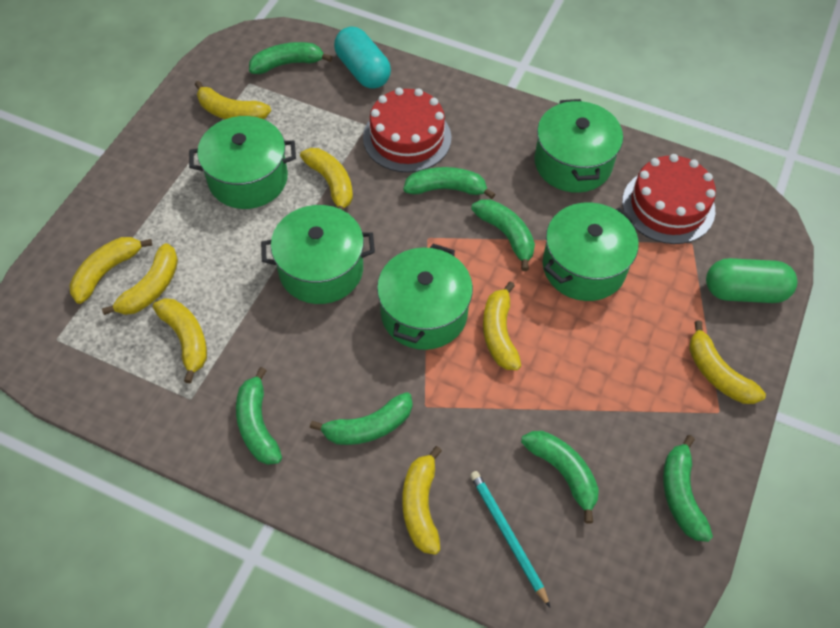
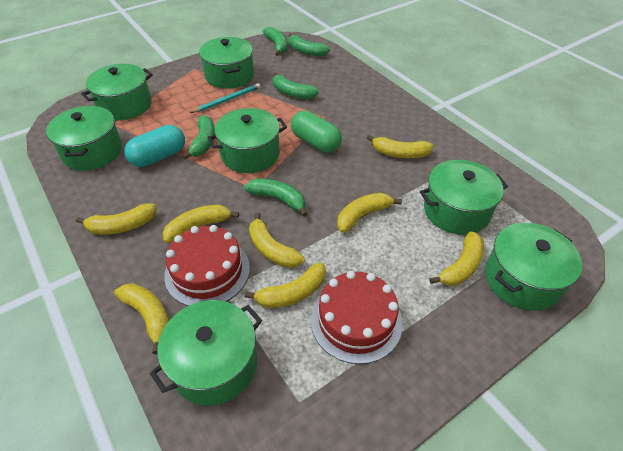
green banana: 7 -> 5
green pot: 5 -> 7

